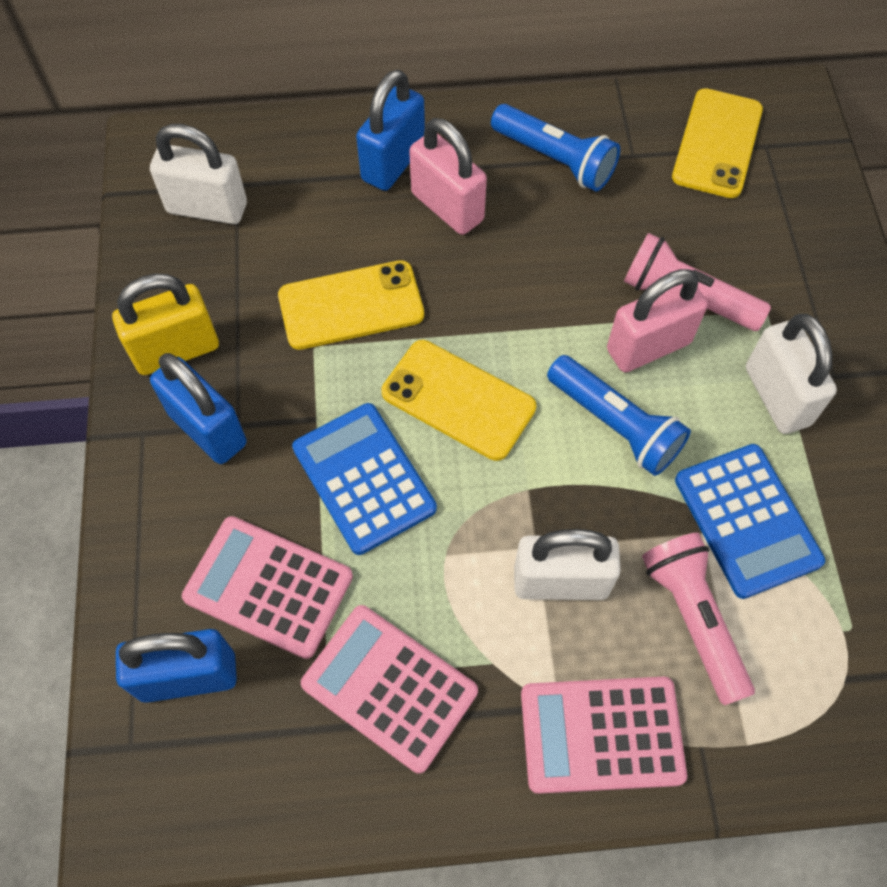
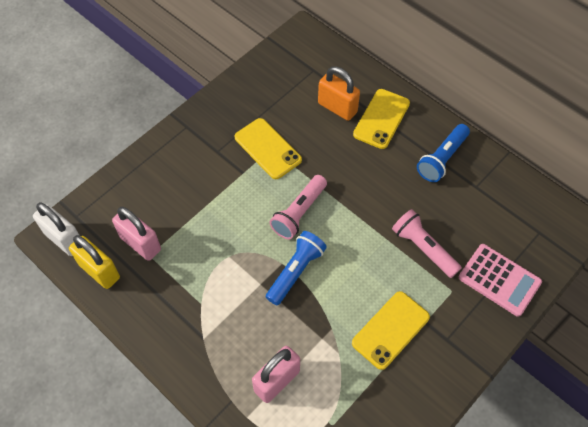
blue calculator: 2 -> 0
blue padlock: 3 -> 0
orange padlock: 0 -> 1
pink calculator: 3 -> 1
white padlock: 3 -> 1

